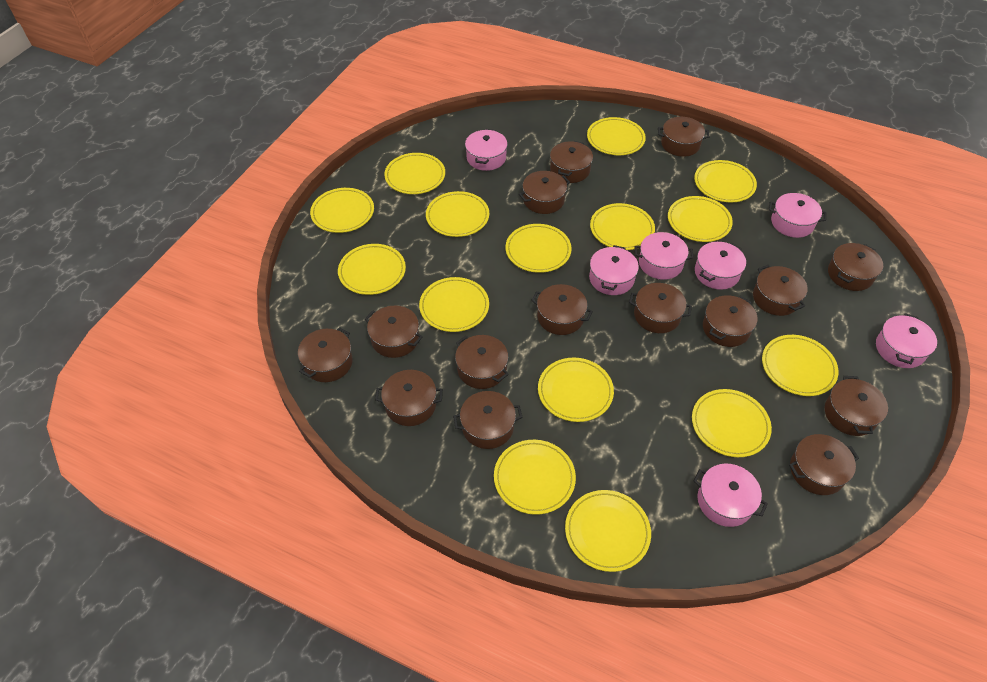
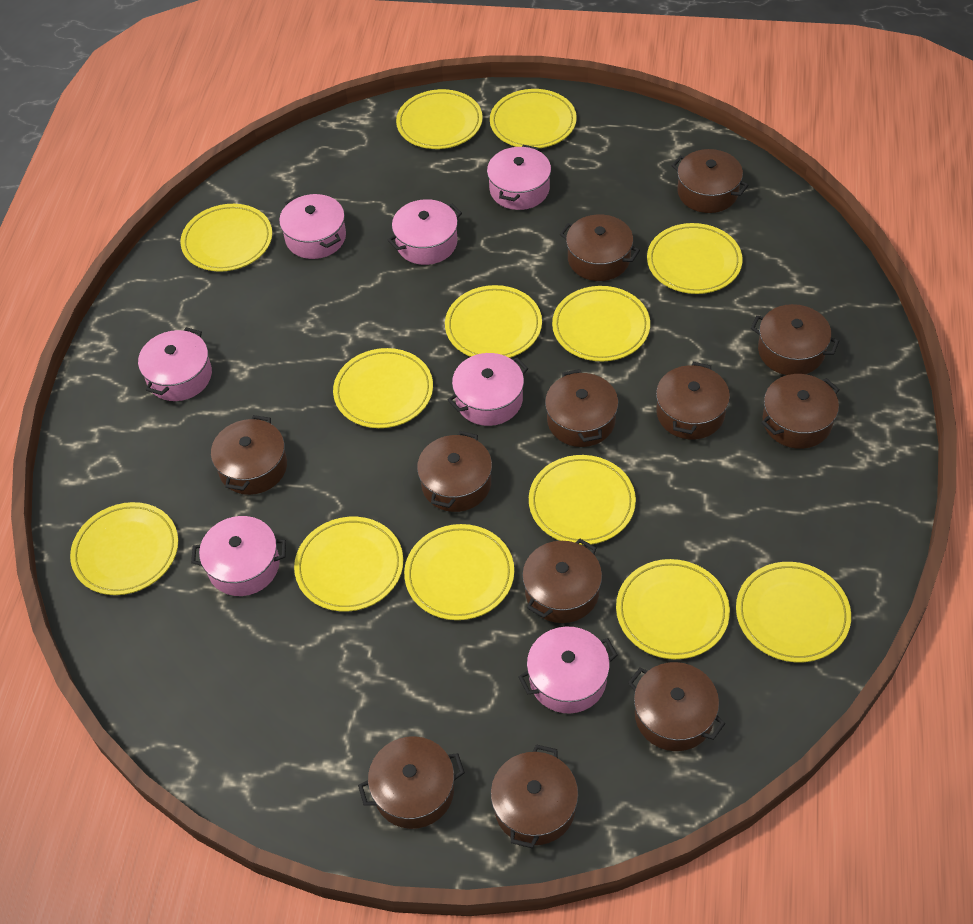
brown pot: 15 -> 12
yellow plate: 15 -> 13

